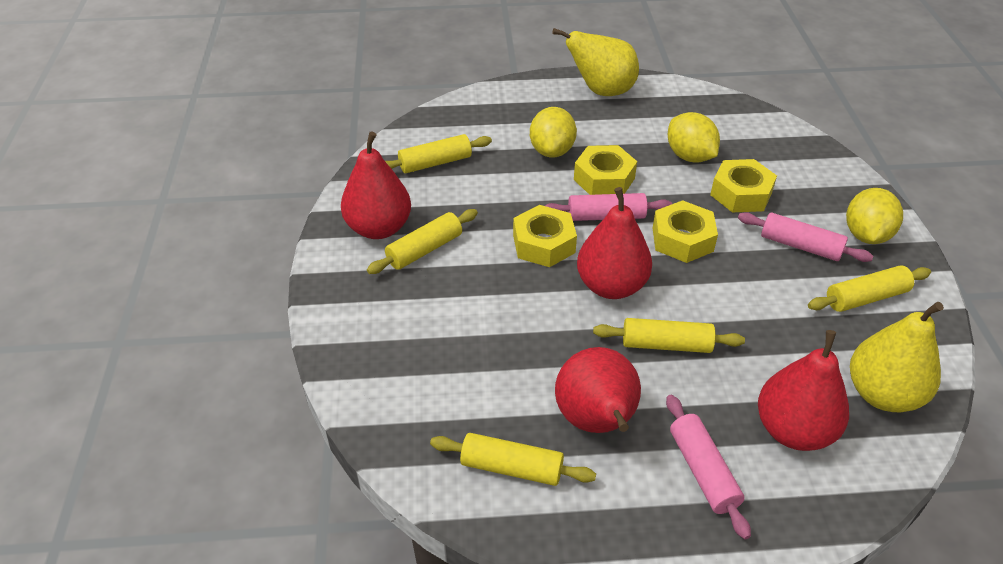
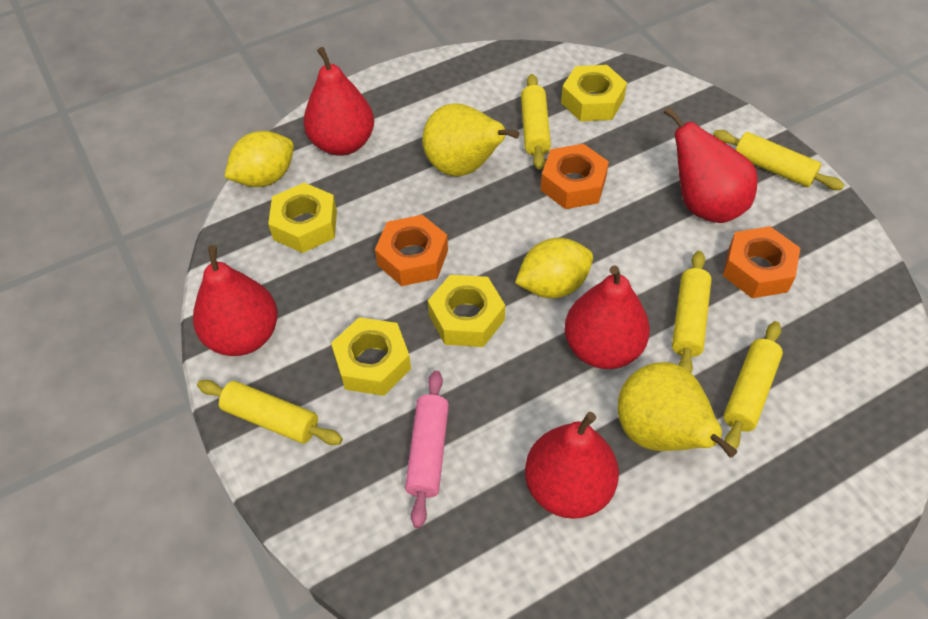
orange nut: 0 -> 3
pink rolling pin: 3 -> 1
red pear: 4 -> 5
yellow lemon: 3 -> 2

